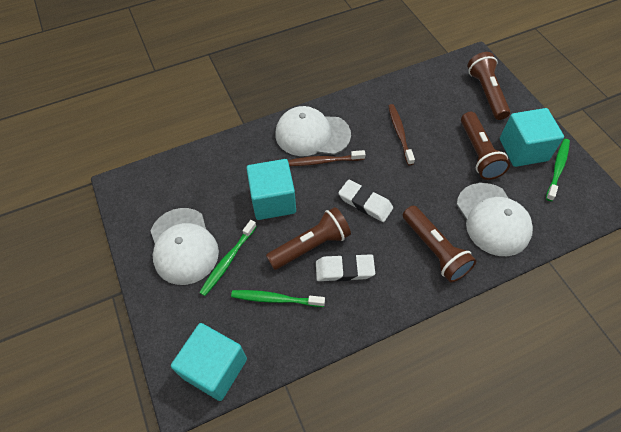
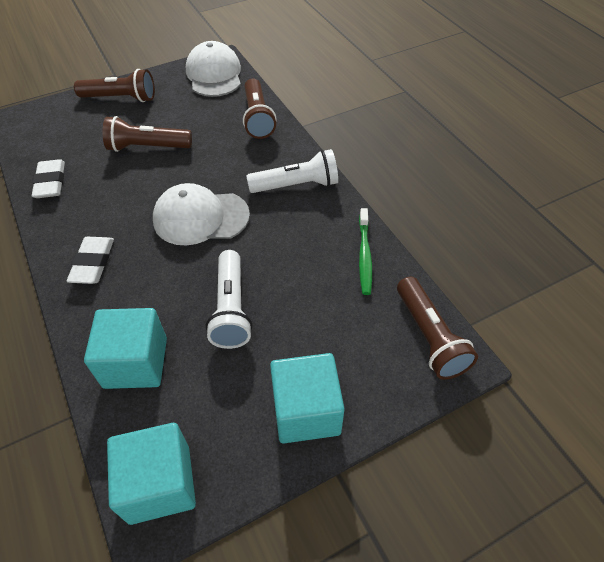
brown toothbrush: 2 -> 0
green toothbrush: 3 -> 1
white cap: 3 -> 2
white flashlight: 0 -> 2

